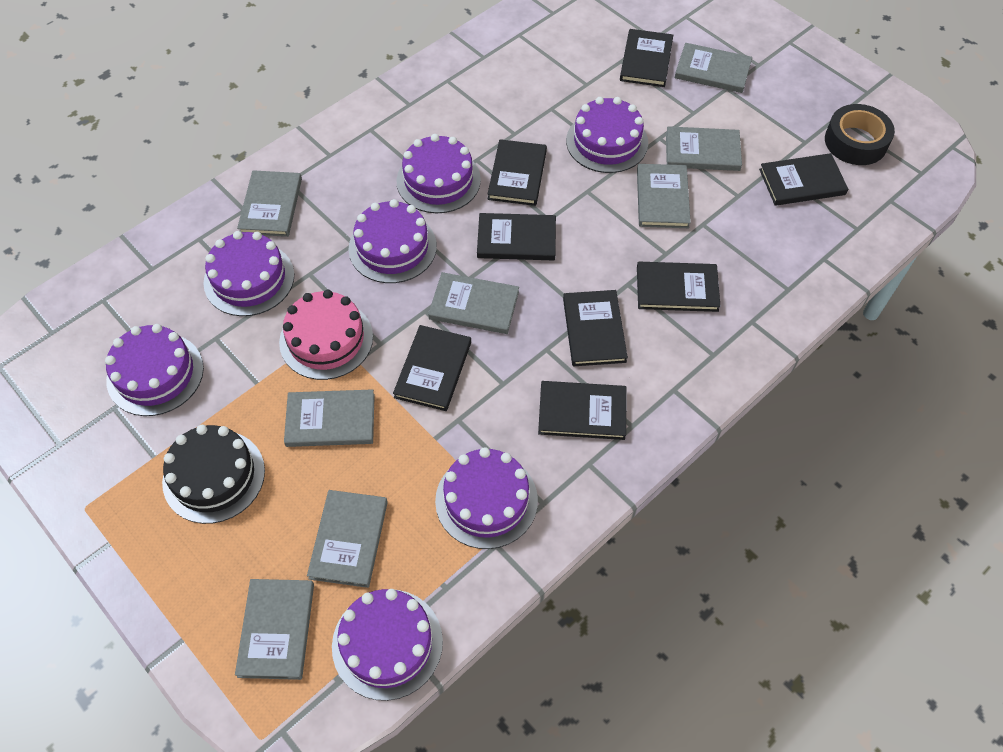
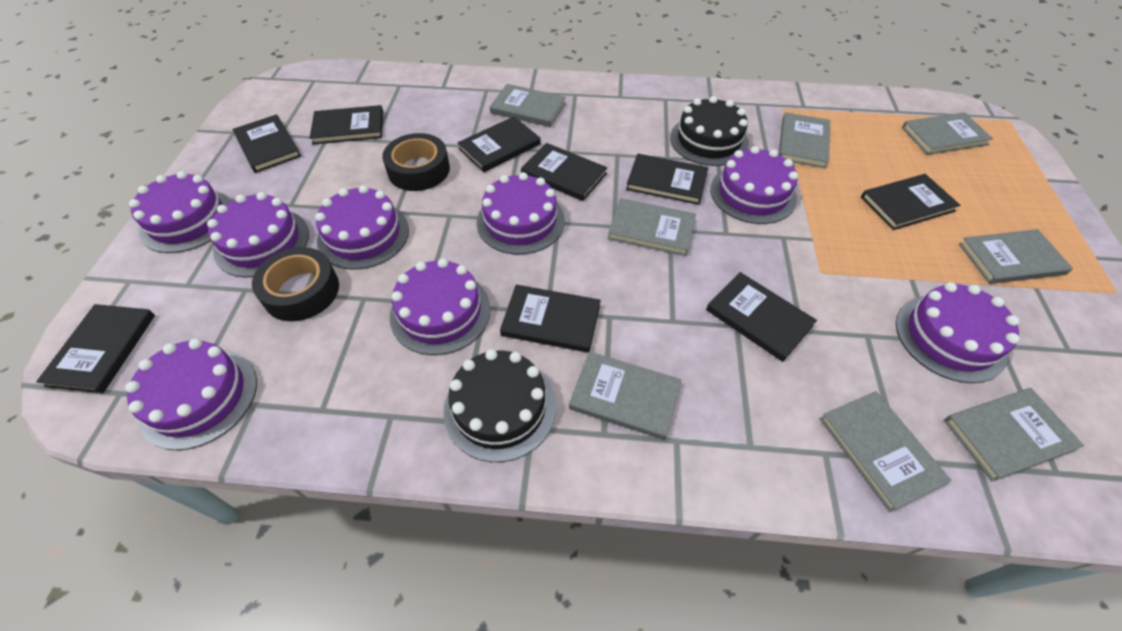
black book: 8 -> 9
black cake: 1 -> 2
black tape: 1 -> 2
pink cake: 1 -> 0
purple cake: 7 -> 8

